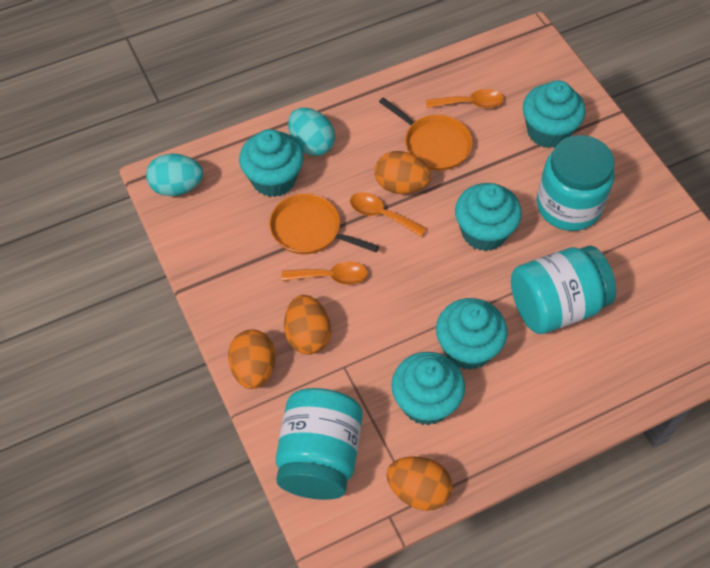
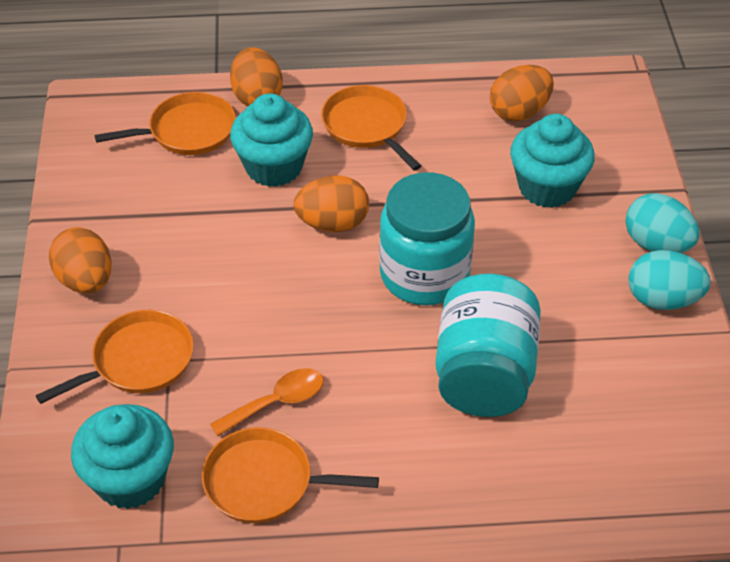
orange pan: 2 -> 4
orange spoon: 3 -> 1
turquoise cupcake: 5 -> 3
turquoise jar: 3 -> 2

